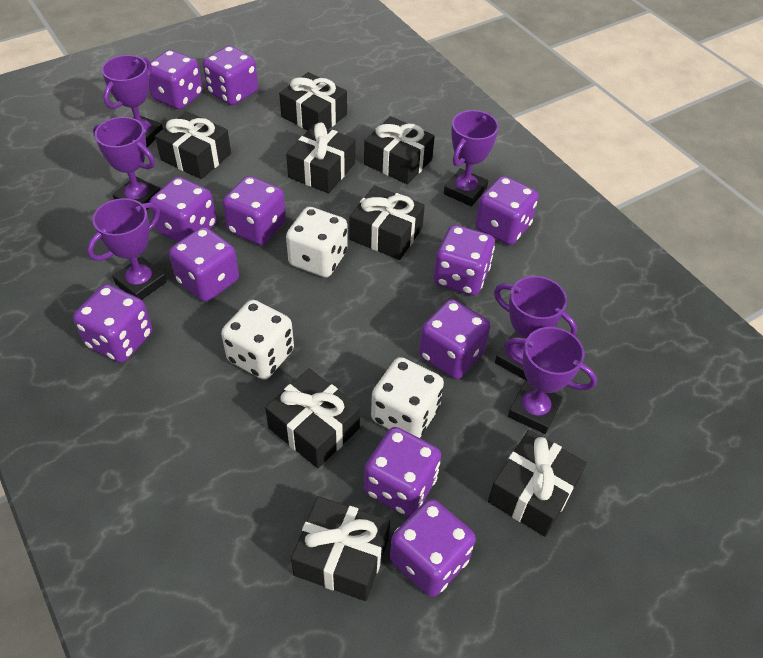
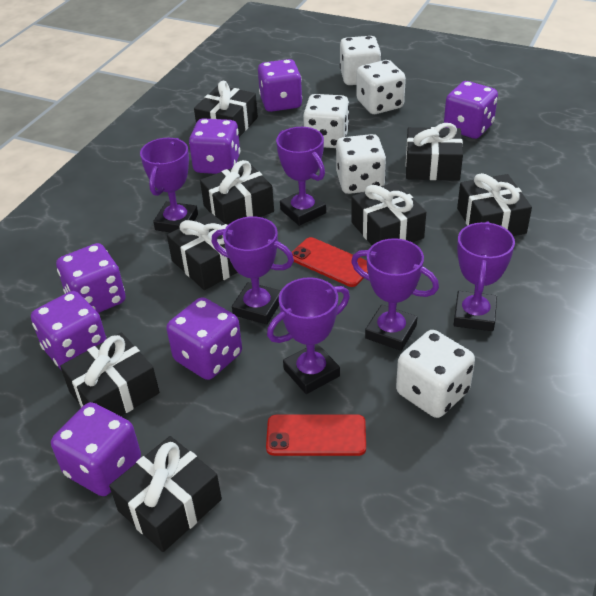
purple dice: 11 -> 7
red phone: 0 -> 2
white dice: 3 -> 5

